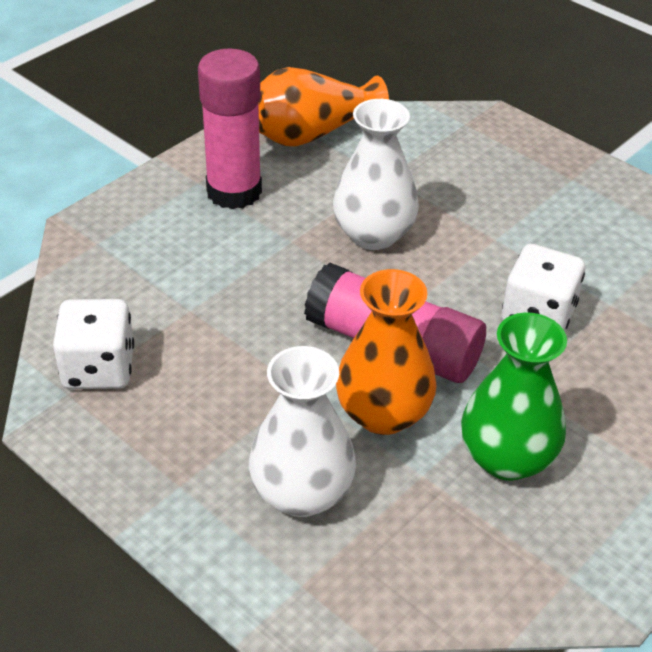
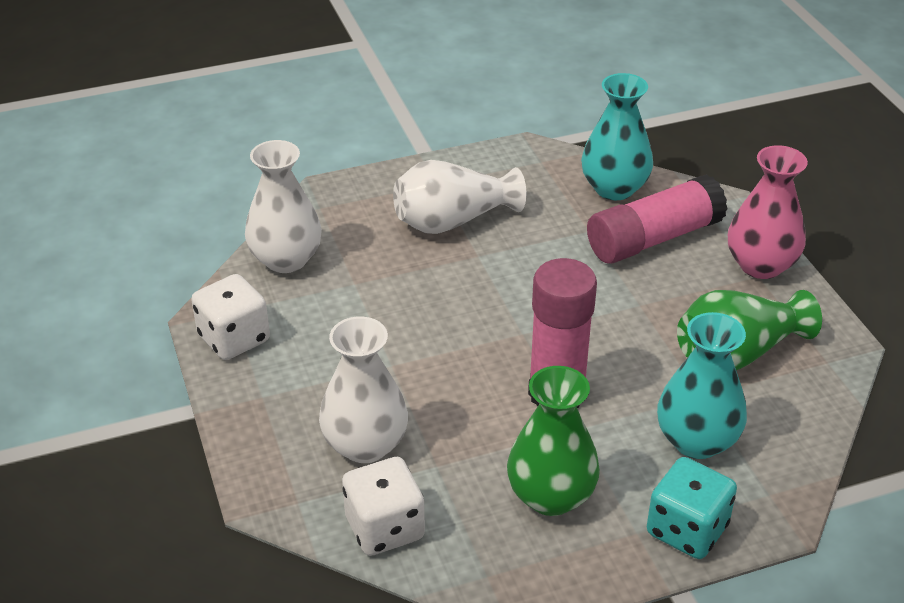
green vase: 1 -> 2
orange vase: 2 -> 0
pink vase: 0 -> 1
turquoise dice: 0 -> 1
turquoise vase: 0 -> 2
white vase: 2 -> 3

